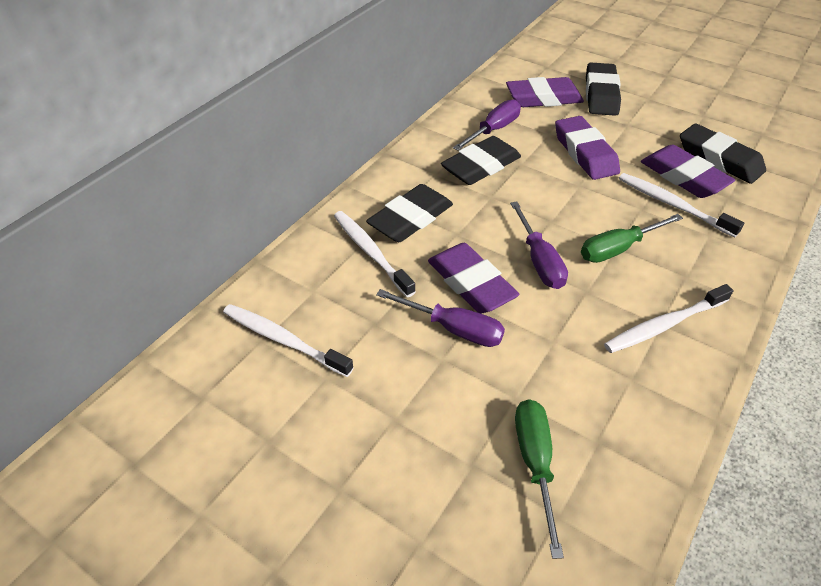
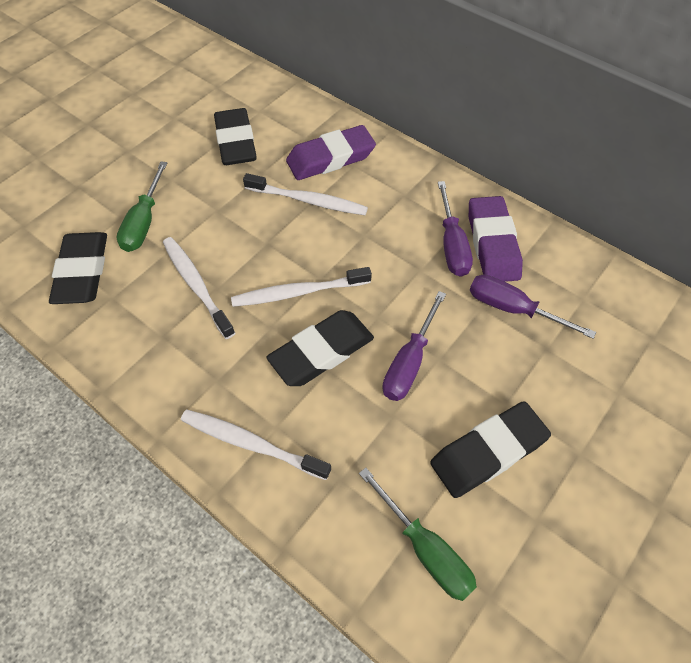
purple eraser: 4 -> 2

